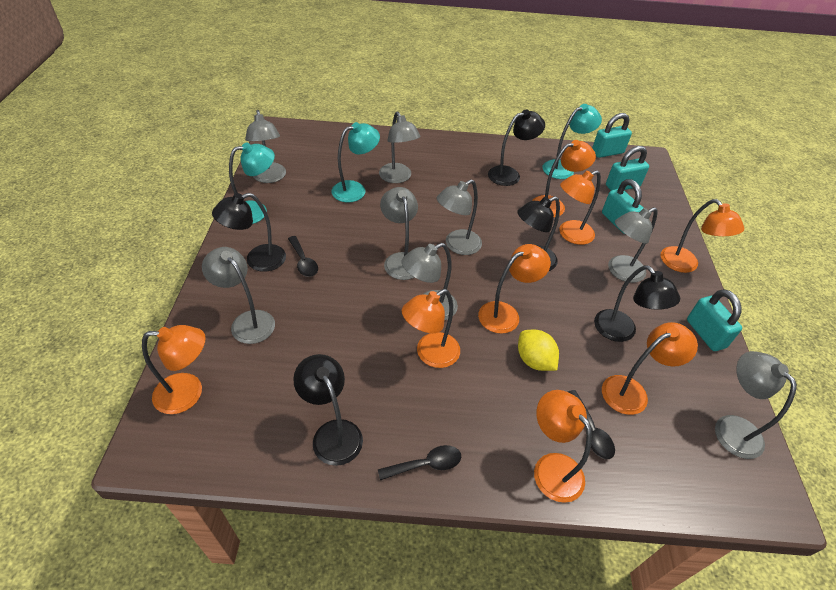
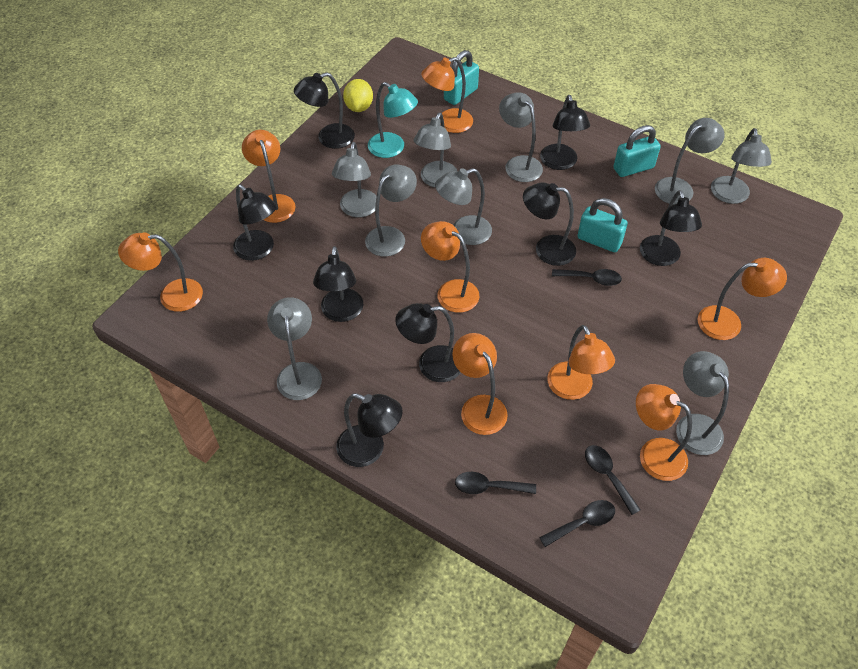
black lamp: 5 -> 8
black spoon: 3 -> 4
grey lamp: 8 -> 9
turquoise lamp: 3 -> 1
turquoise padlock: 4 -> 3

